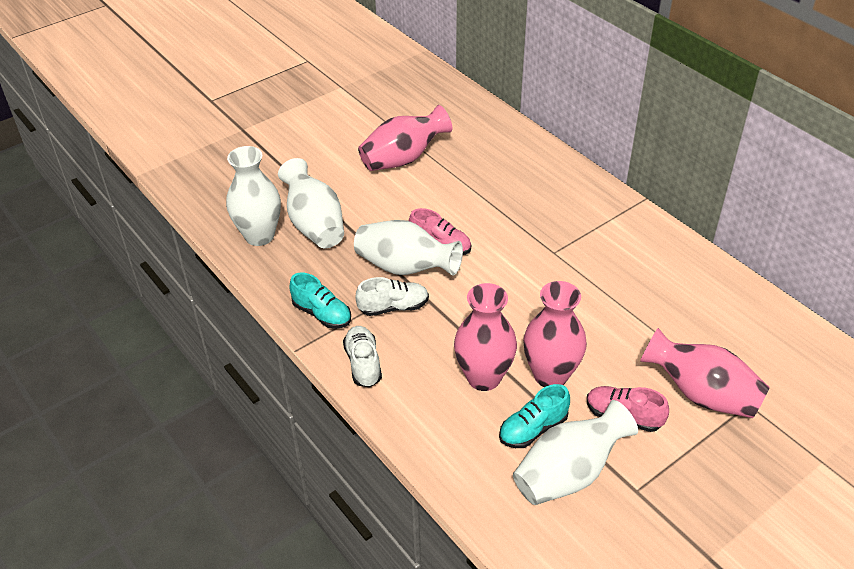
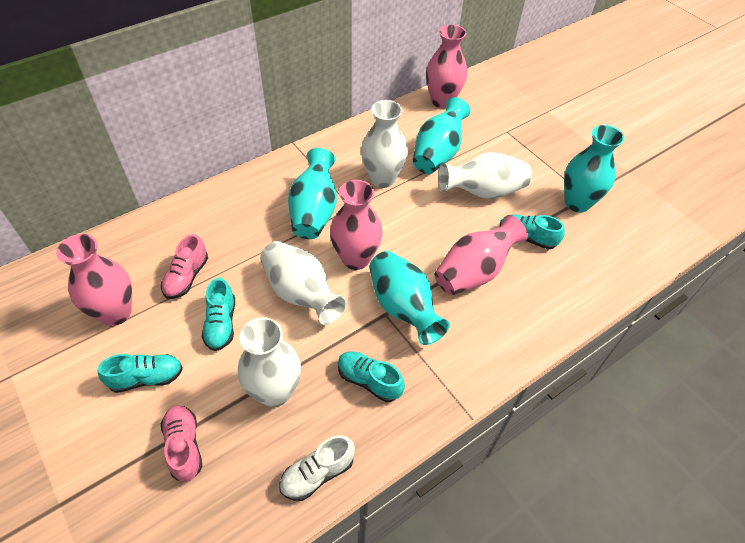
turquoise shoe: 2 -> 4
turquoise vase: 0 -> 4
white shoe: 2 -> 1

